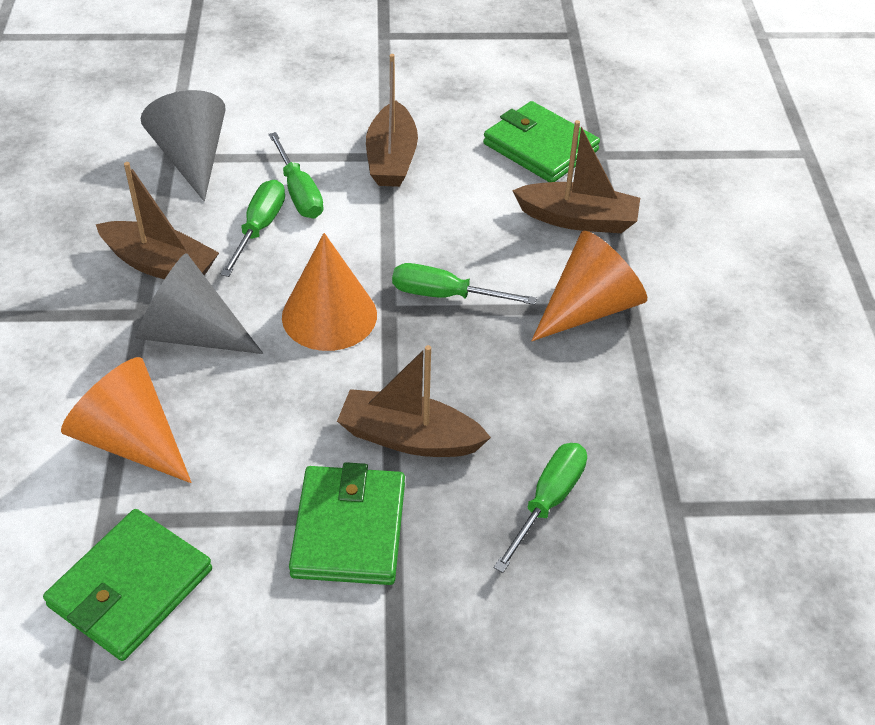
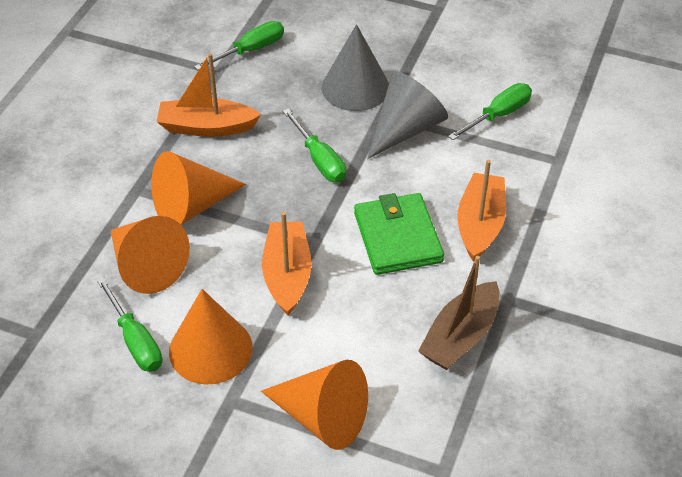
brown boat: 4 -> 1
green wallet: 3 -> 1
orange boat: 0 -> 3
orange cone: 3 -> 4

